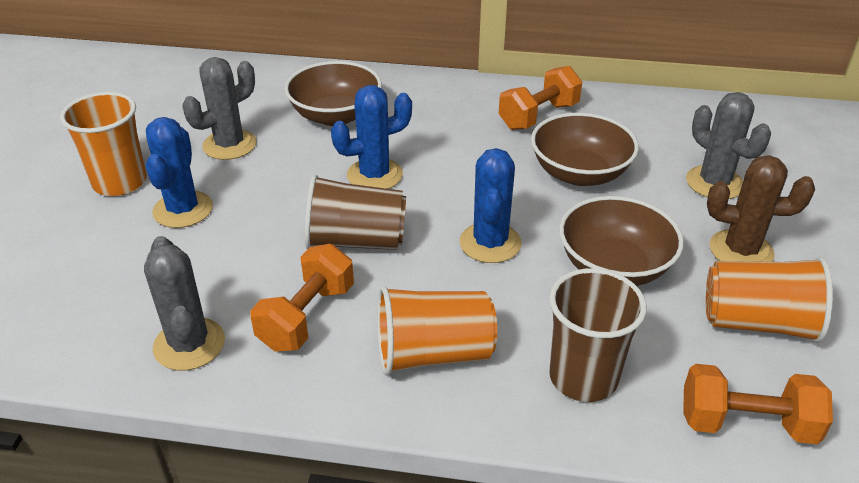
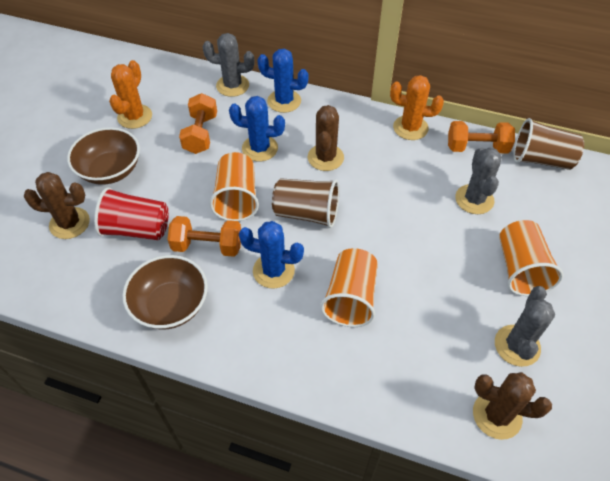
brown bowl: 3 -> 2
brown cactus: 1 -> 3
orange cactus: 0 -> 2
red cup: 0 -> 1

